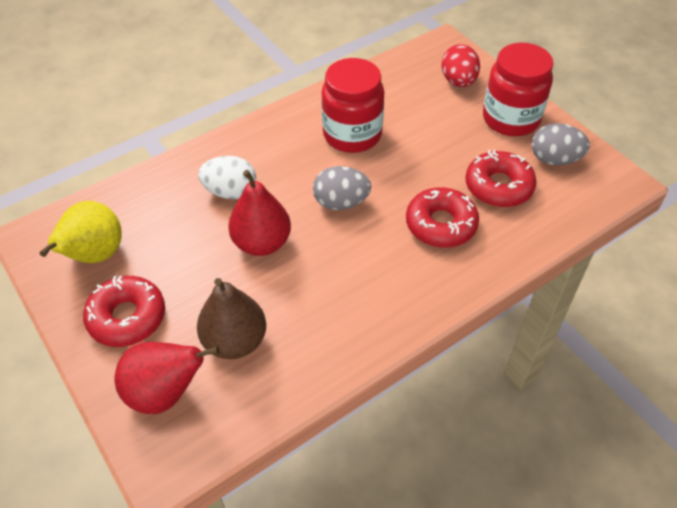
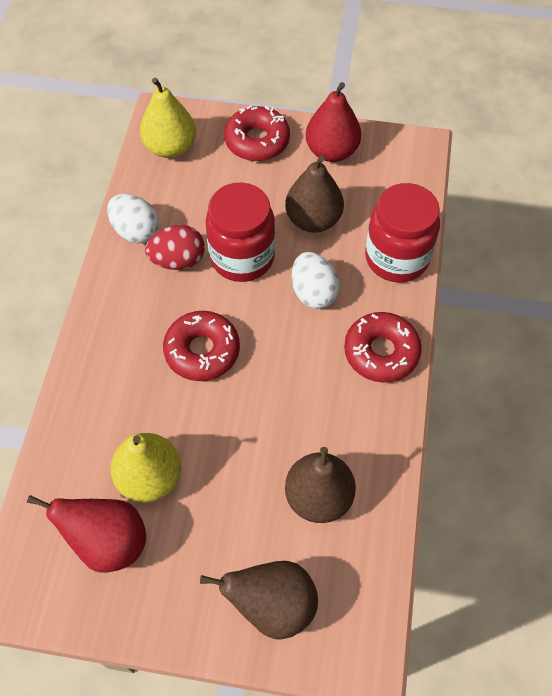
brown pear: 1 -> 3
grey egg: 2 -> 0
white egg: 1 -> 2
yellow pear: 1 -> 2

